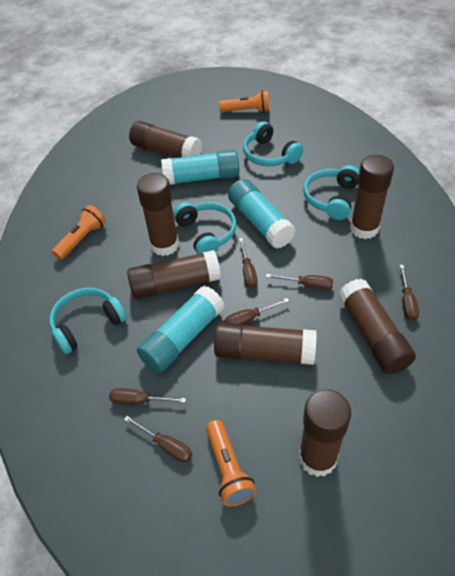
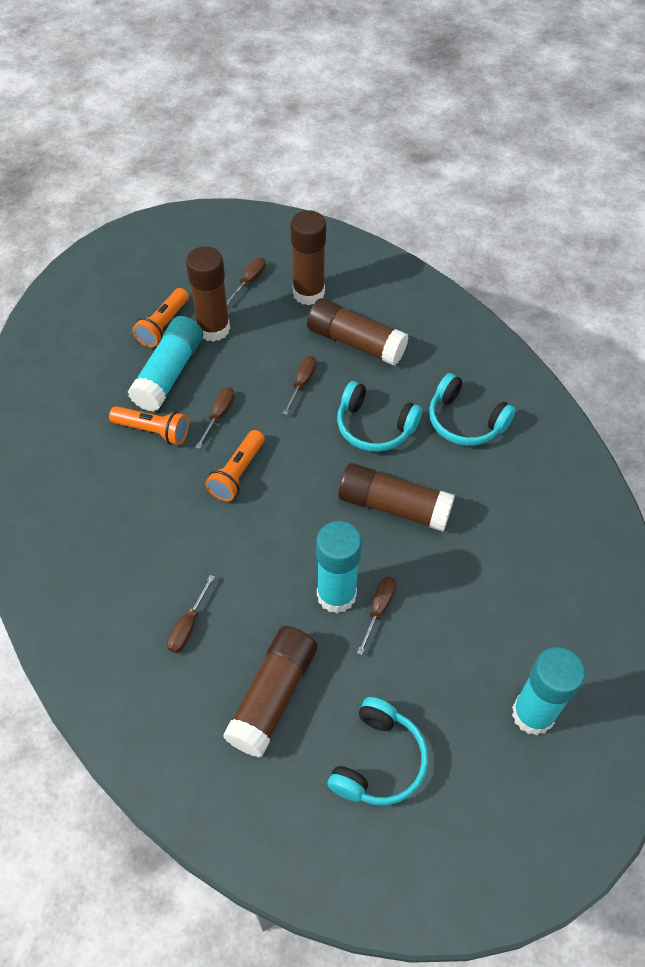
brown glue stick: 7 -> 5
brown screwdriver: 6 -> 5
turquoise headphones: 4 -> 3

